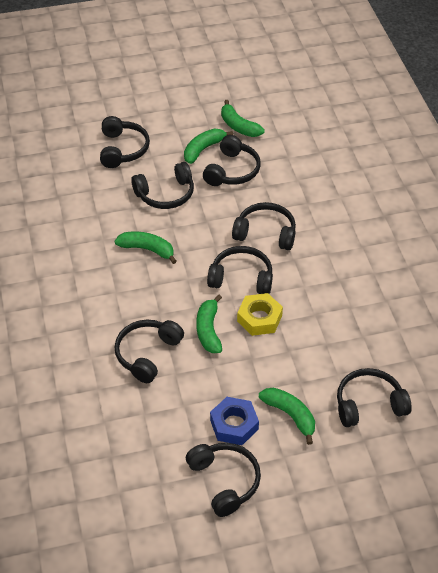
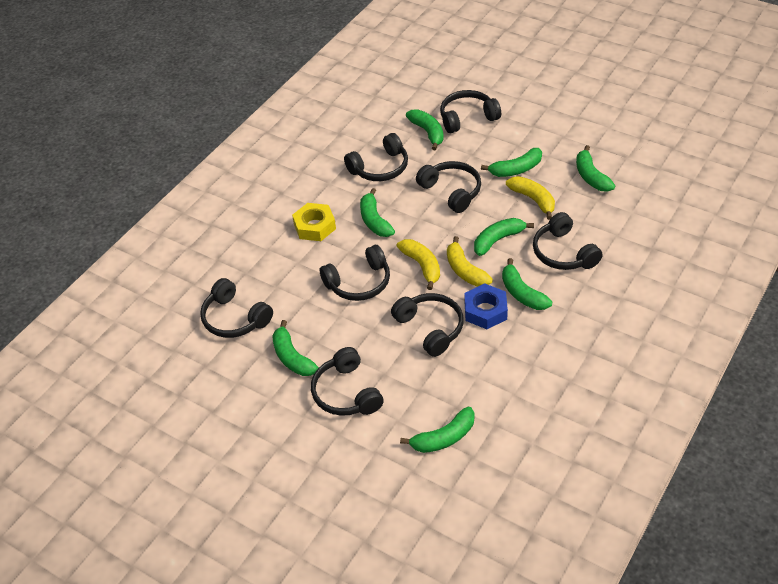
green banana: 5 -> 8
yellow banana: 0 -> 3

